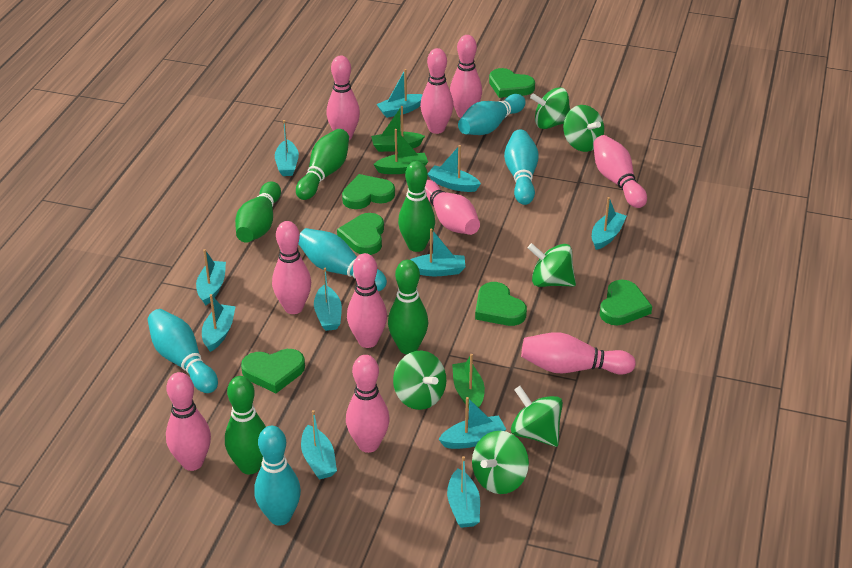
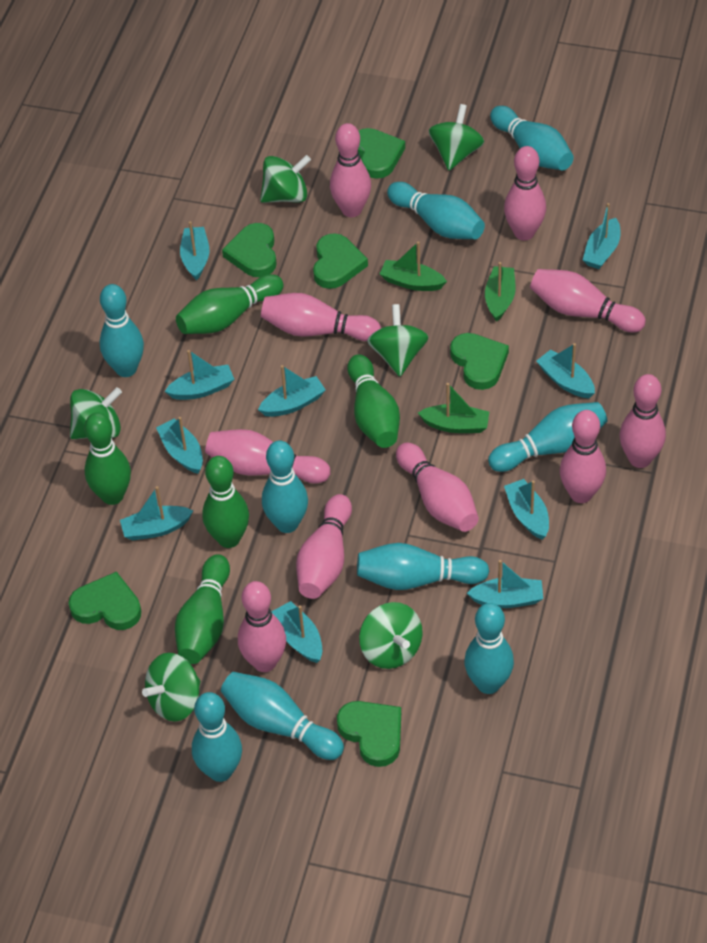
turquoise boat: 11 -> 10
turquoise bowling pin: 5 -> 9

